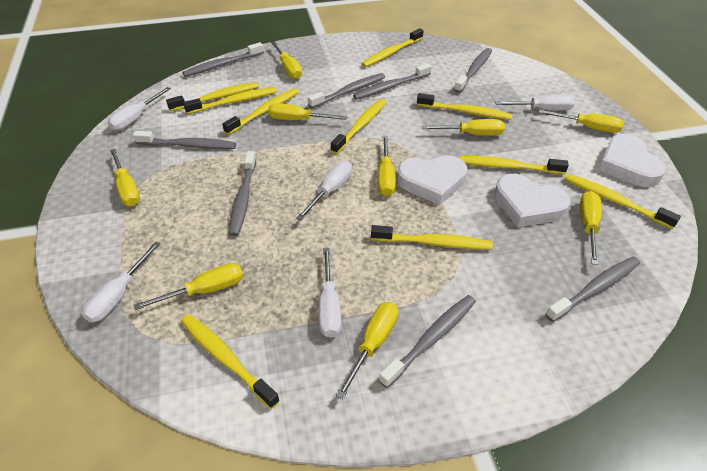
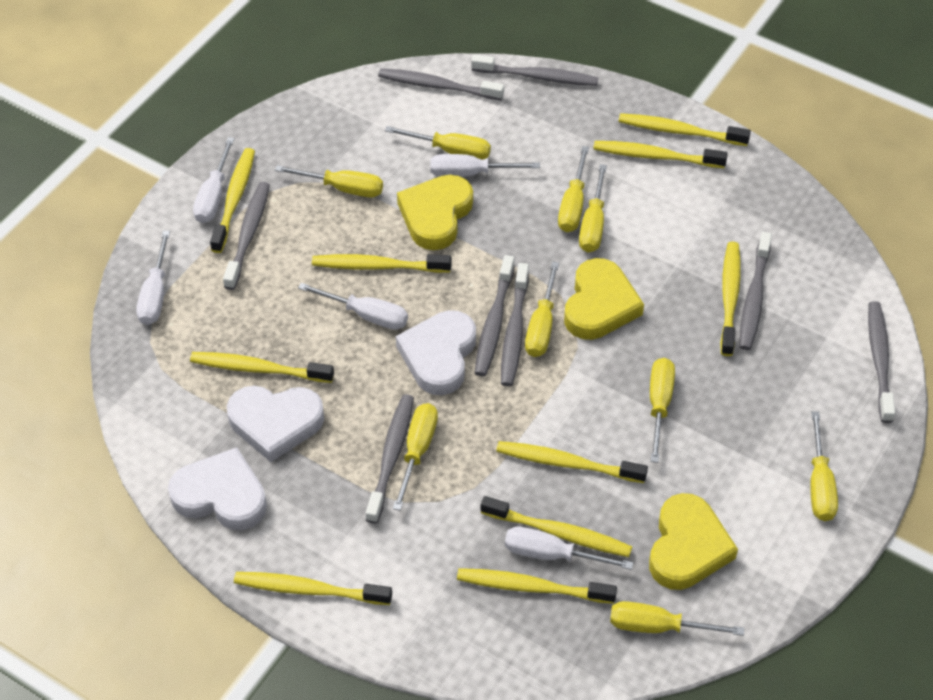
yellow heart: 0 -> 3

